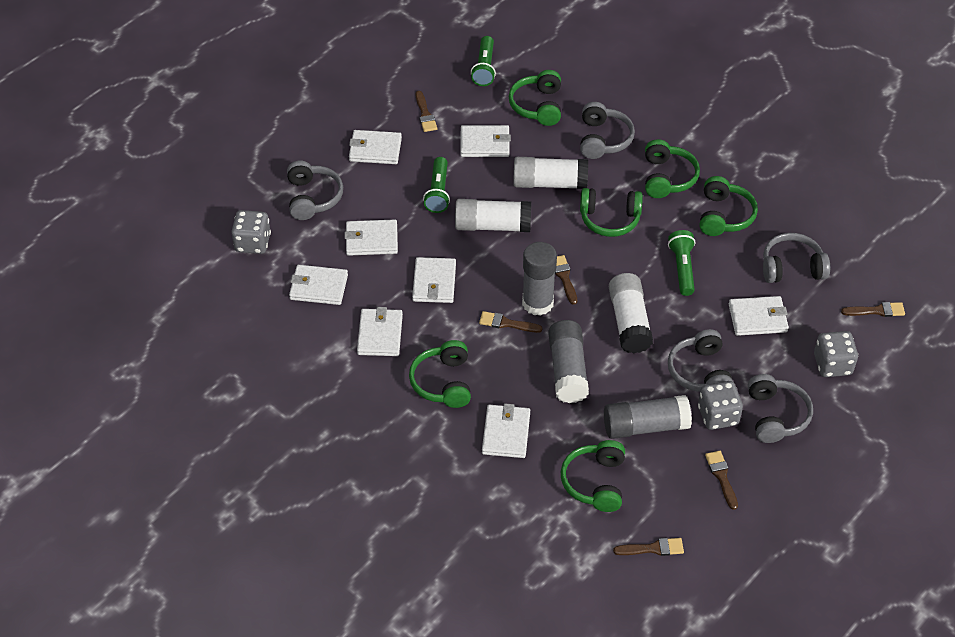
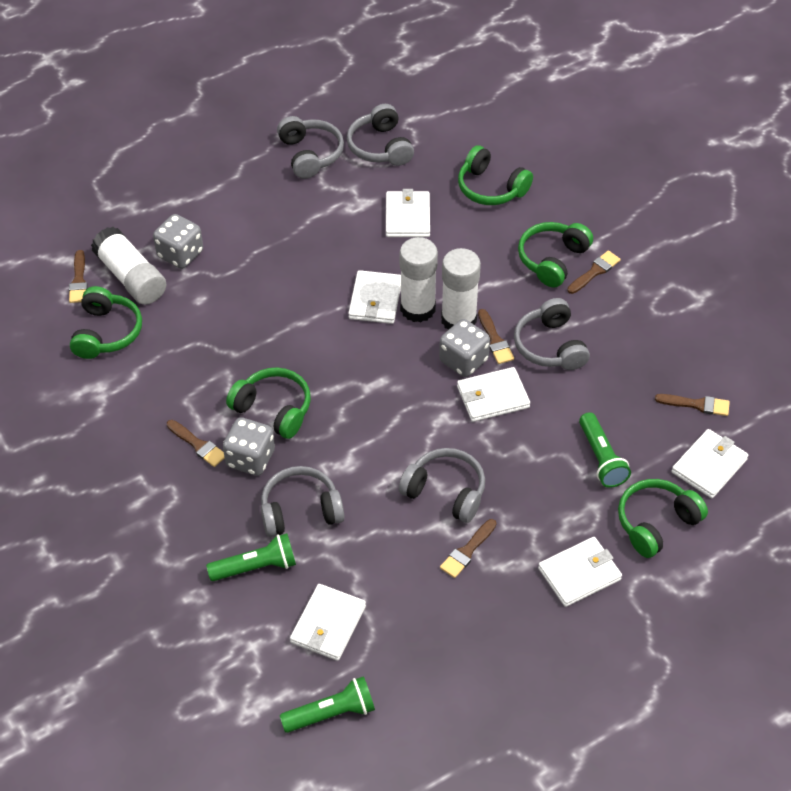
green headphones: 6 -> 5
grey glue stick: 3 -> 0
white wallet: 8 -> 6

